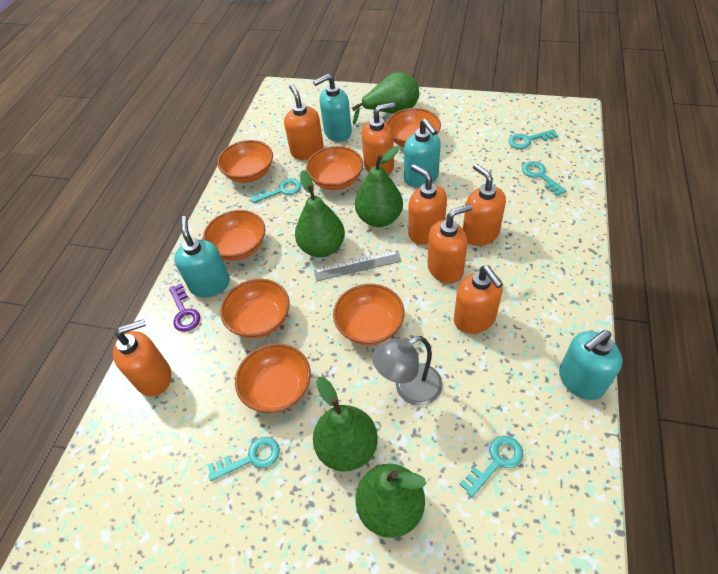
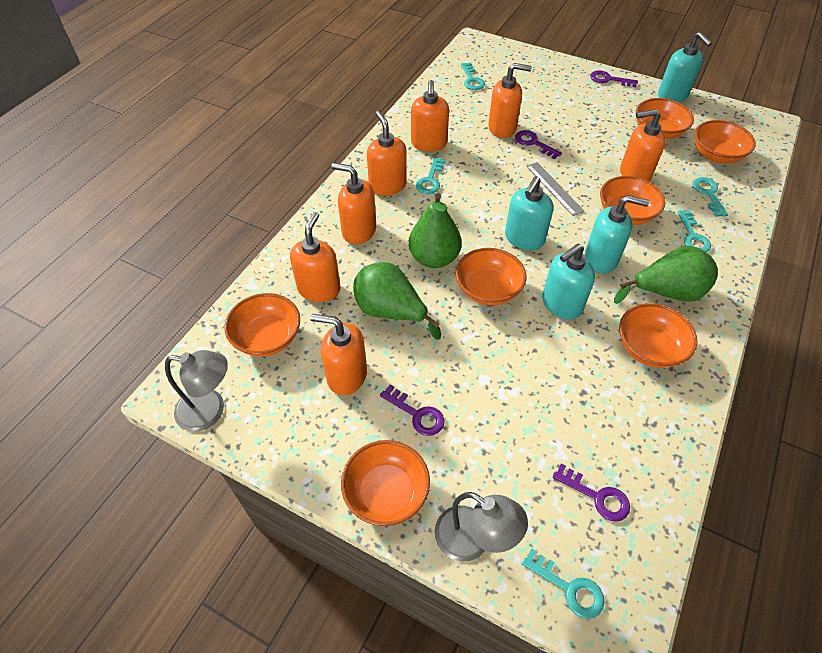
green pear: 5 -> 3
grey lamp: 1 -> 2
purple key: 1 -> 4

